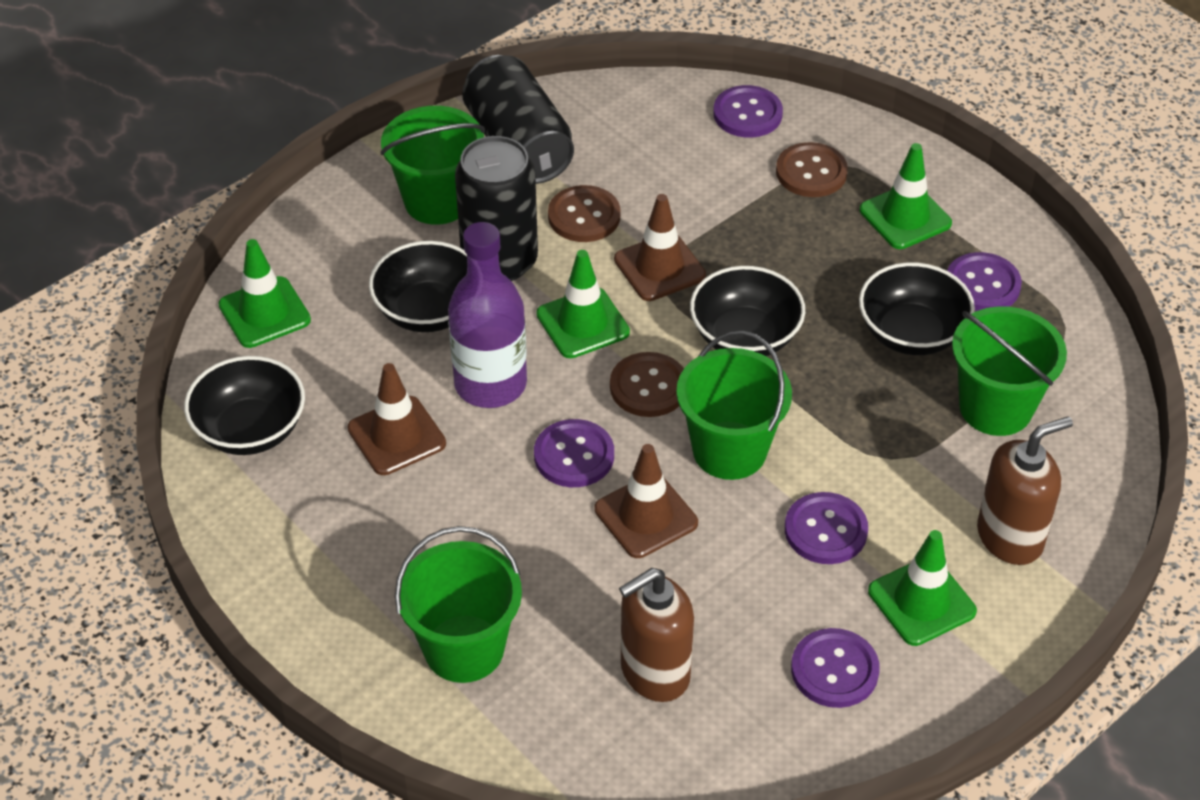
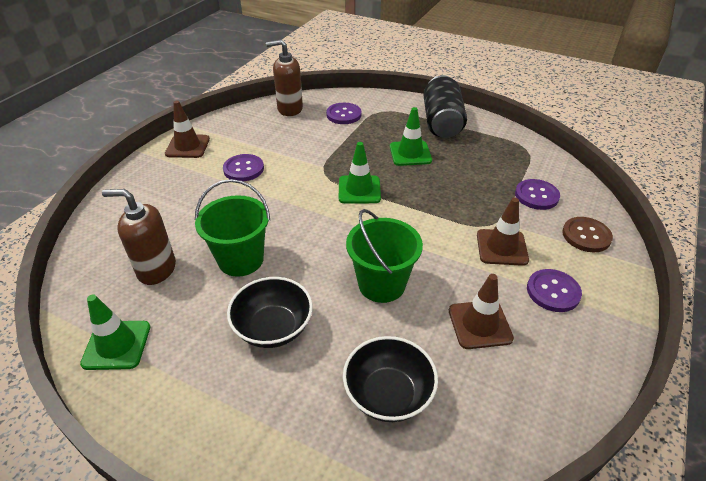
black bowl: 4 -> 2
black can: 2 -> 1
brown button: 3 -> 1
green bucket: 4 -> 2
green traffic cone: 4 -> 3
purple bottle: 1 -> 0
purple button: 5 -> 4

